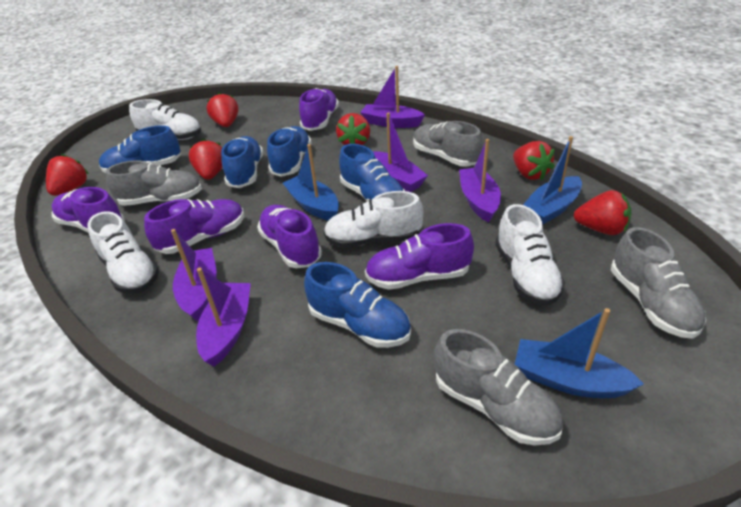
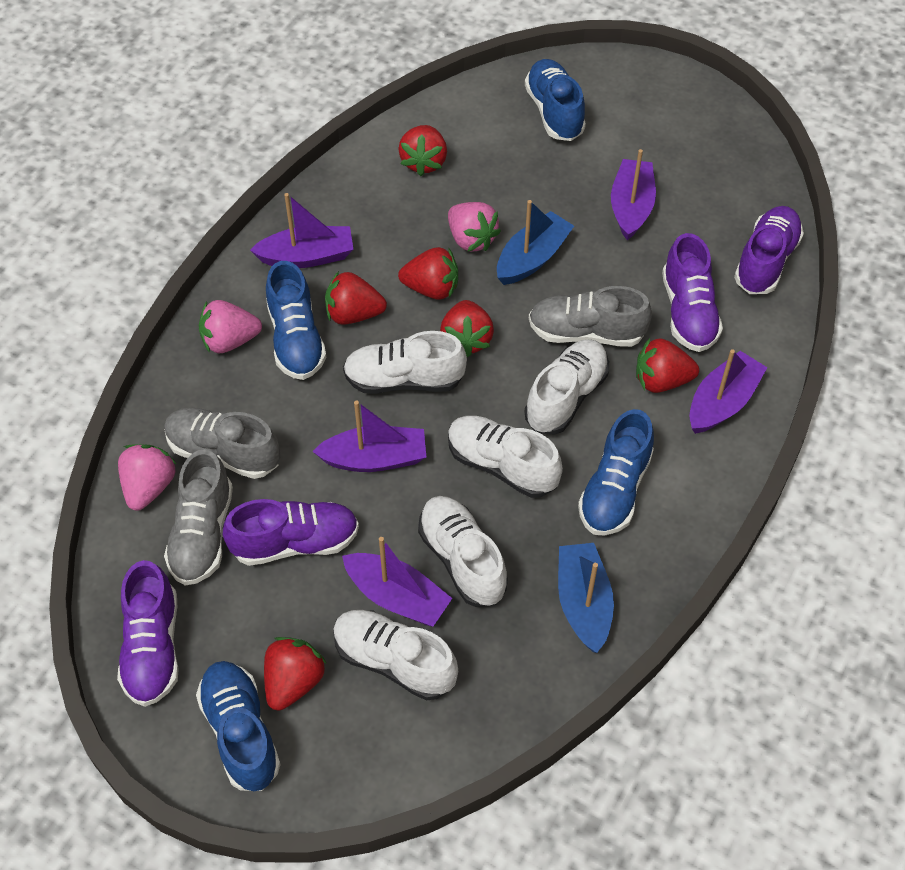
blue boat: 3 -> 2
blue shoe: 5 -> 4
grey shoe: 4 -> 3
pink strawberry: 0 -> 3
purple shoe: 5 -> 4
white shoe: 4 -> 5

